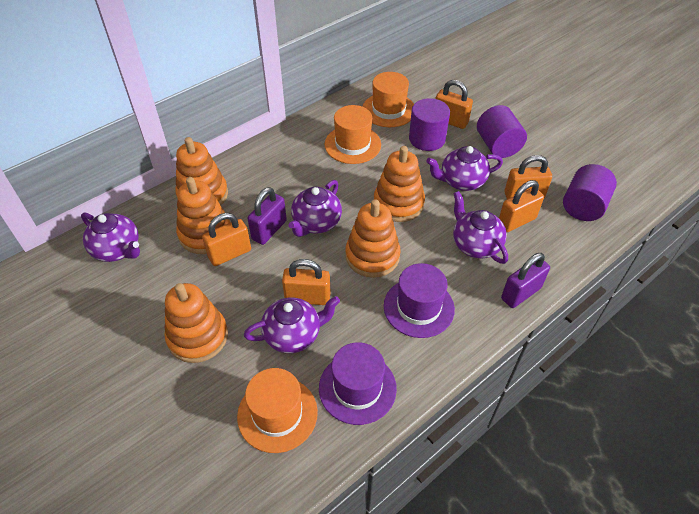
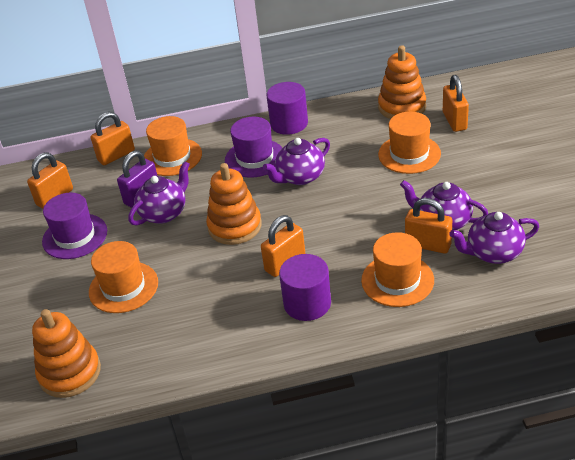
orange hat: 3 -> 4
orange stacking toy: 5 -> 3
purple cylinder: 3 -> 2
purple padlock: 2 -> 1
purple teapot: 5 -> 4

